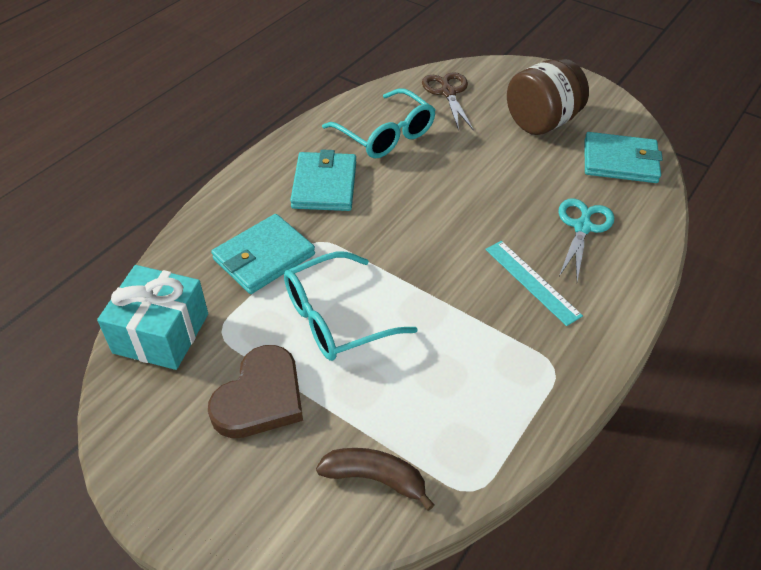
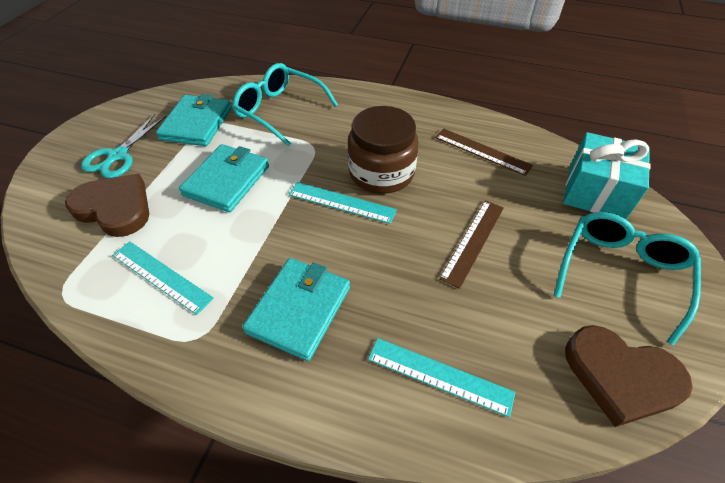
brown banana: 1 -> 0
brown heart: 1 -> 2
brown ruler: 0 -> 2
brown scissors: 1 -> 0
turquoise ruler: 1 -> 3

